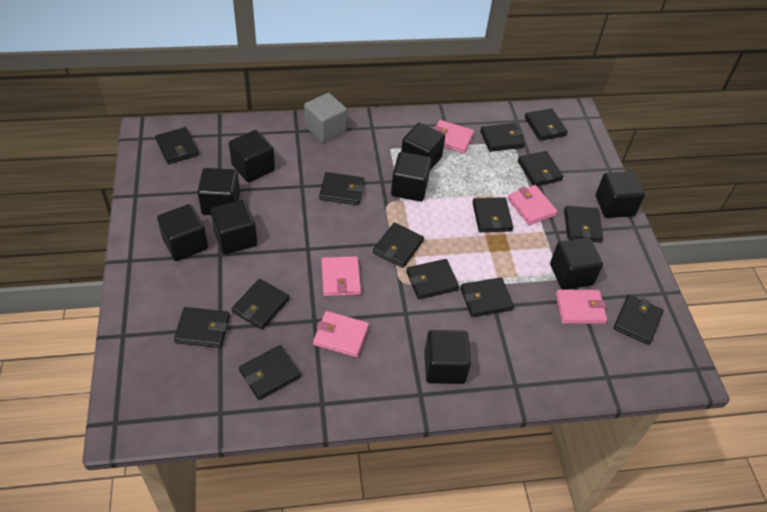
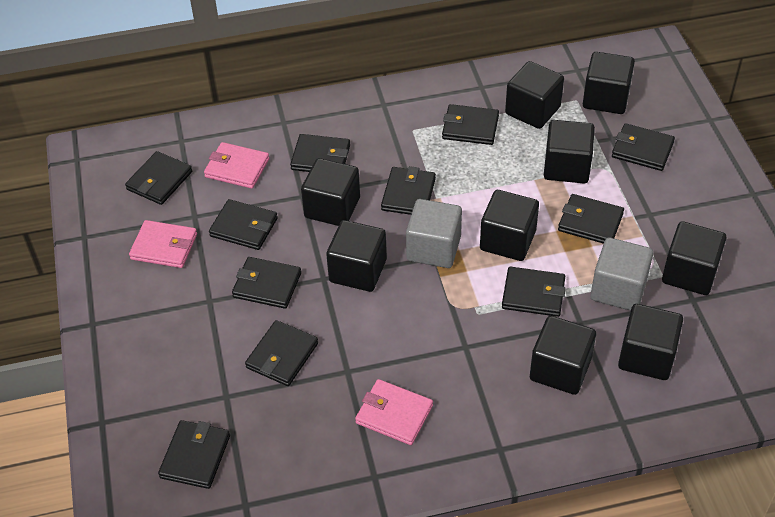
black wallet: 14 -> 11
grey cube: 1 -> 2
pink wallet: 5 -> 3

